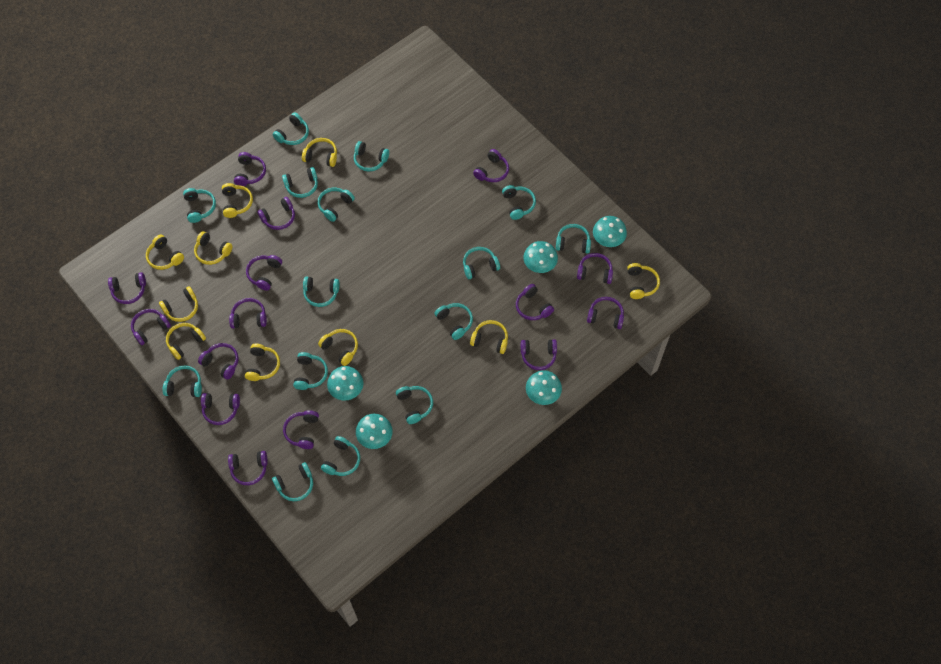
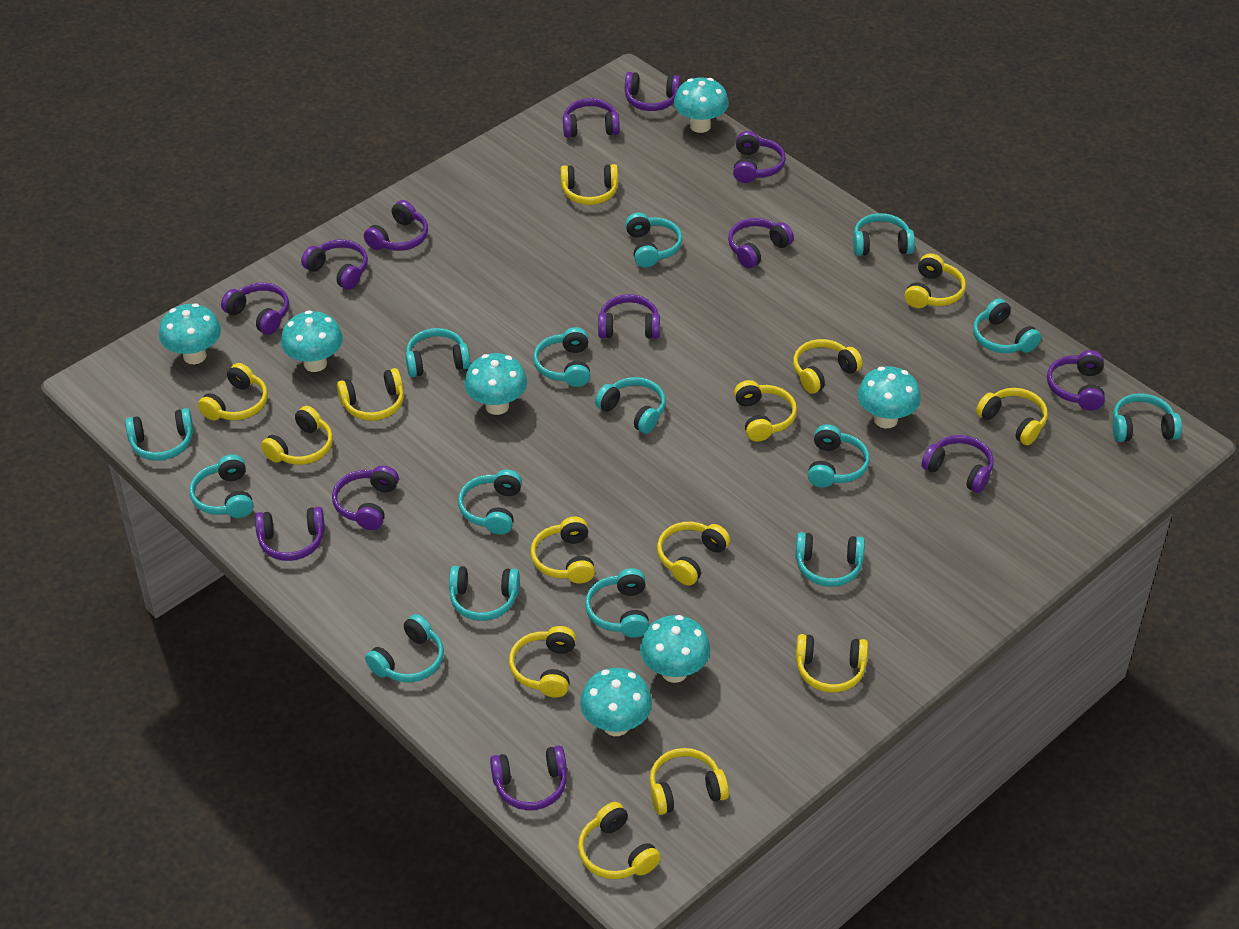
purple headphones: 15 -> 13
turquoise mushroom: 5 -> 7
yellow headphones: 10 -> 14

